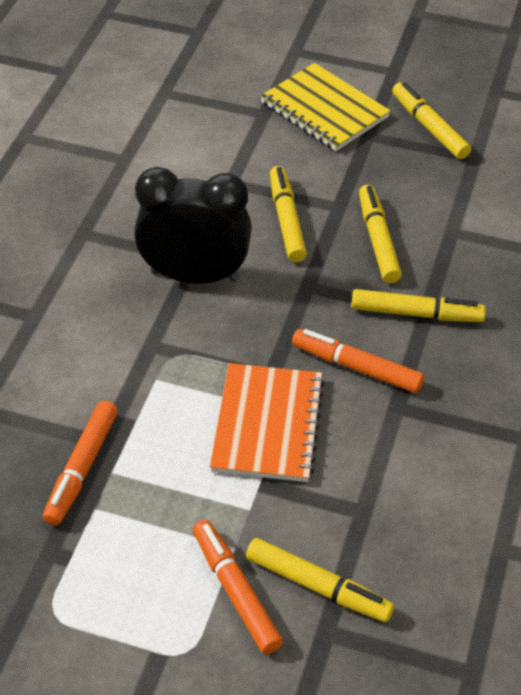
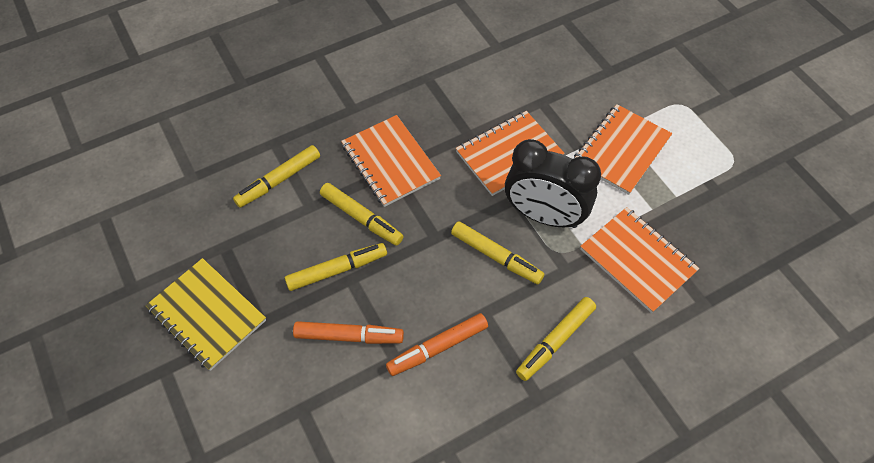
orange marker: 3 -> 2
orange notebook: 1 -> 4

